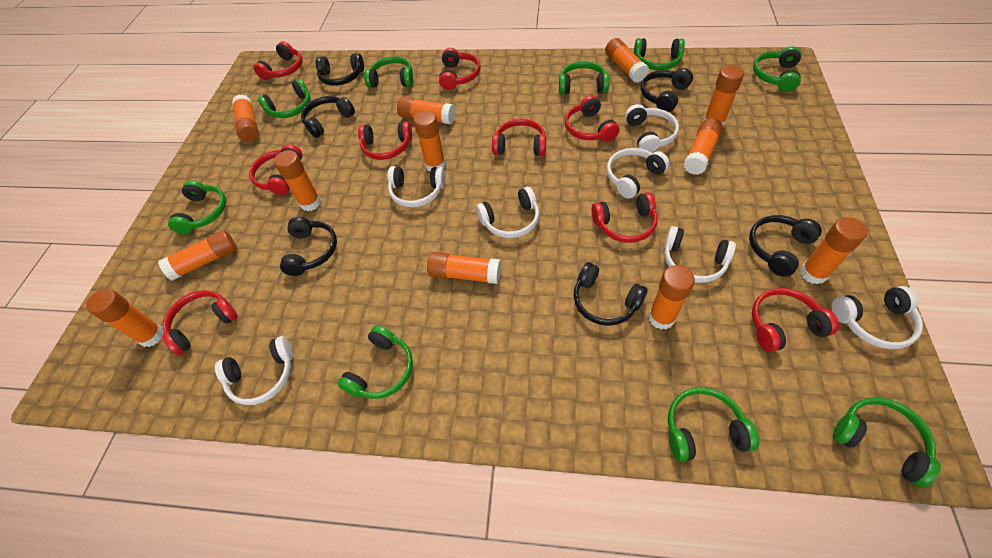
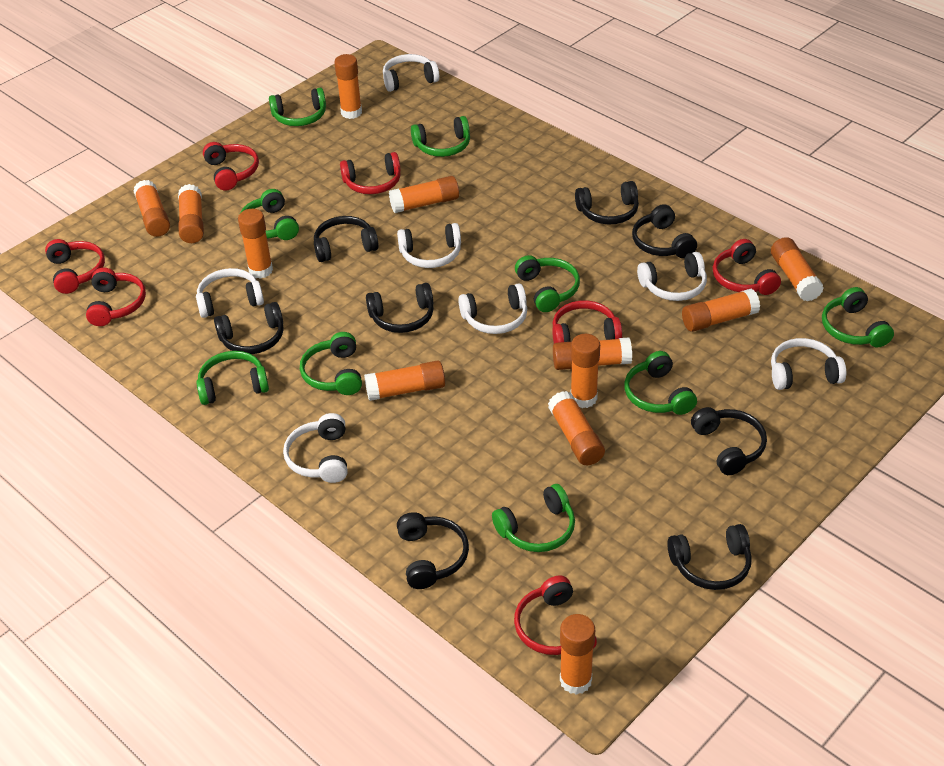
black headphones: 6 -> 8
red headphones: 9 -> 7

